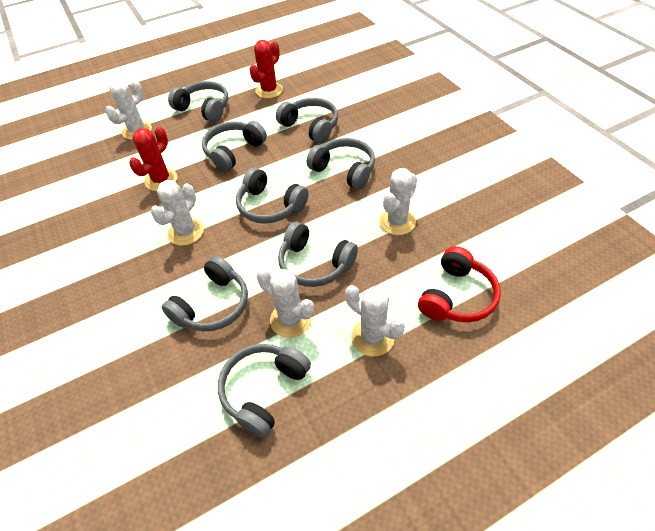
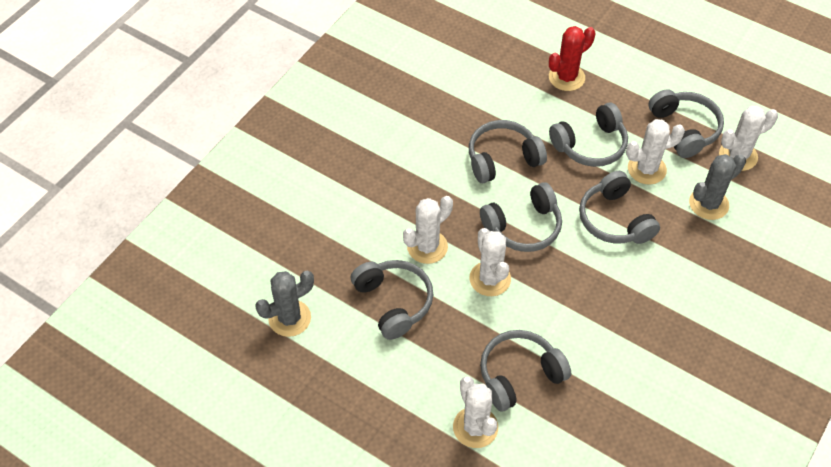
grey cactus: 0 -> 2
grey headphones: 8 -> 7
red cactus: 2 -> 1
red headphones: 1 -> 0

